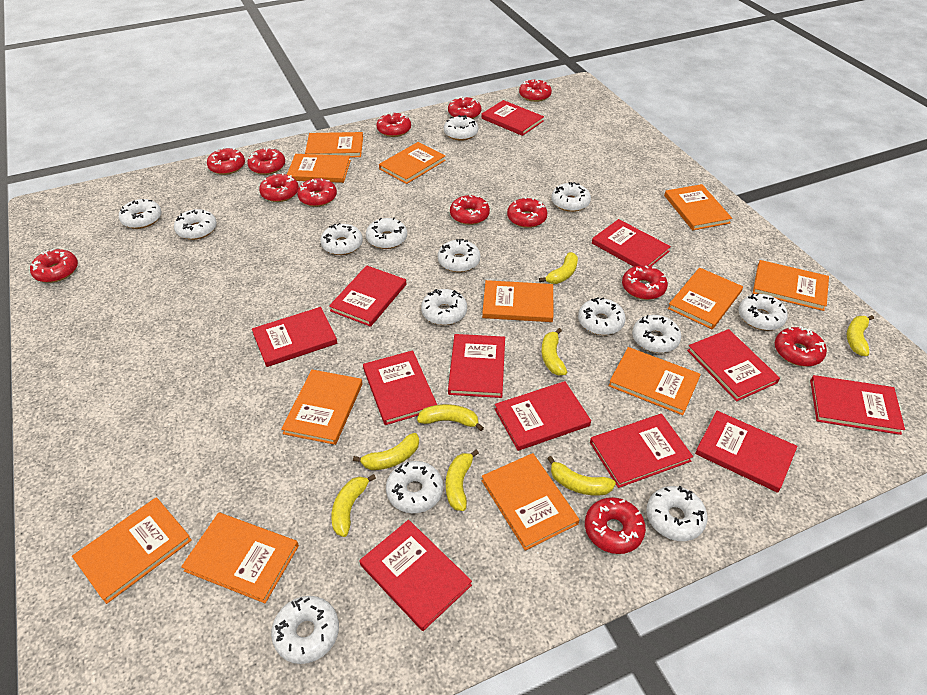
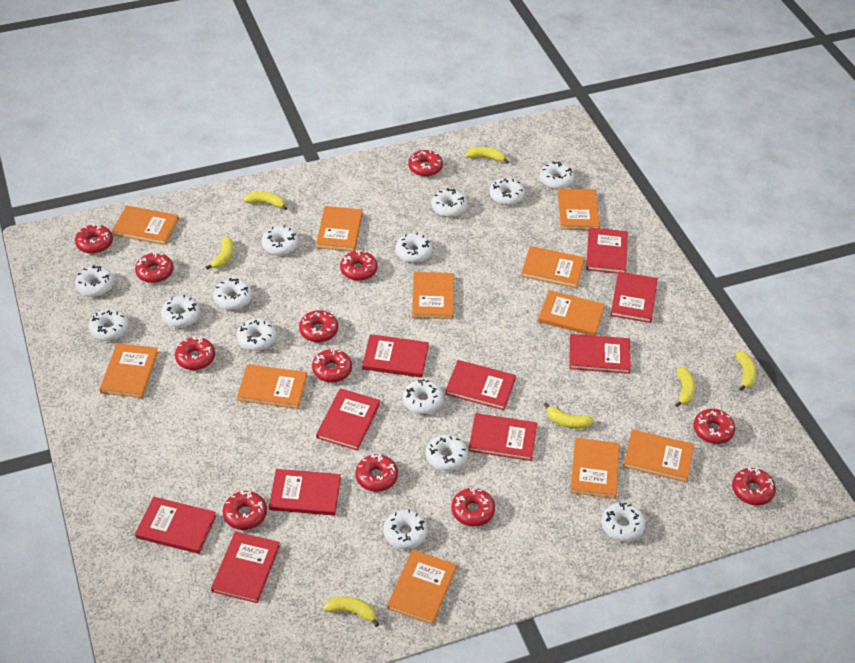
orange book: 12 -> 11
red book: 12 -> 10
red donut: 13 -> 12
yellow banana: 8 -> 7

